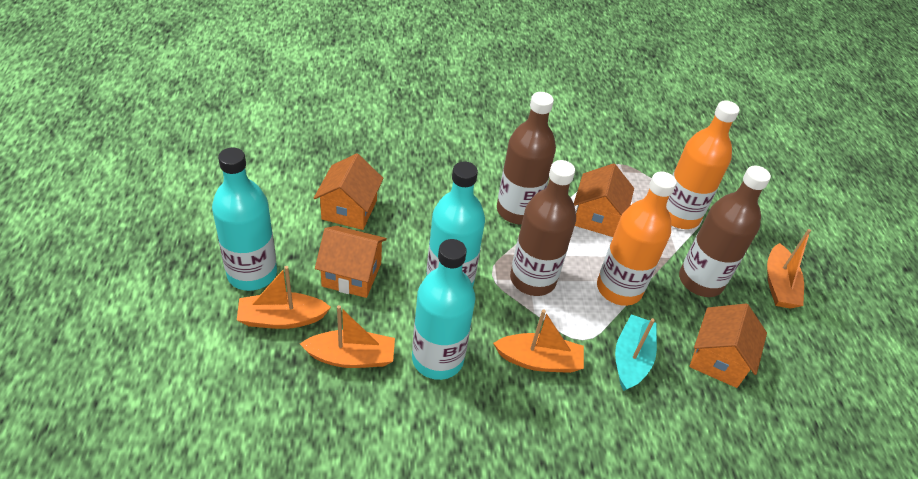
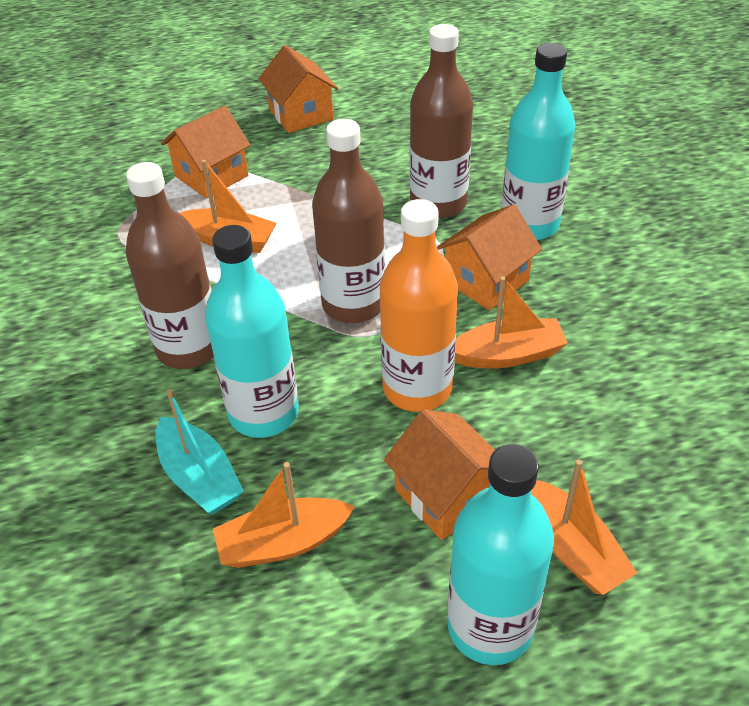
orange bottle: 2 -> 1

